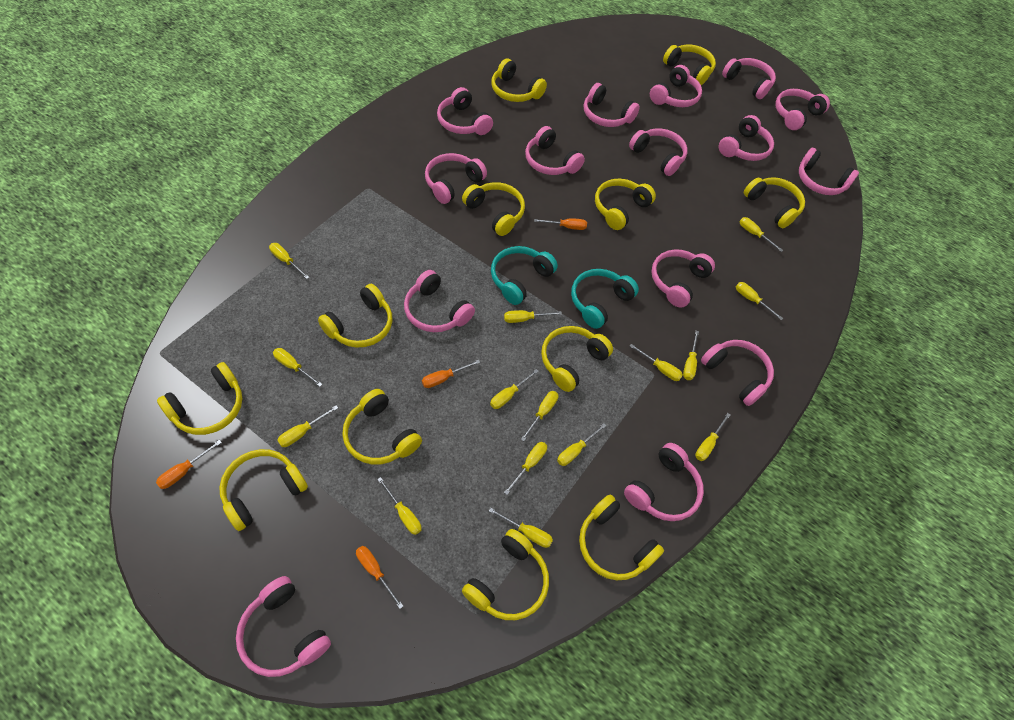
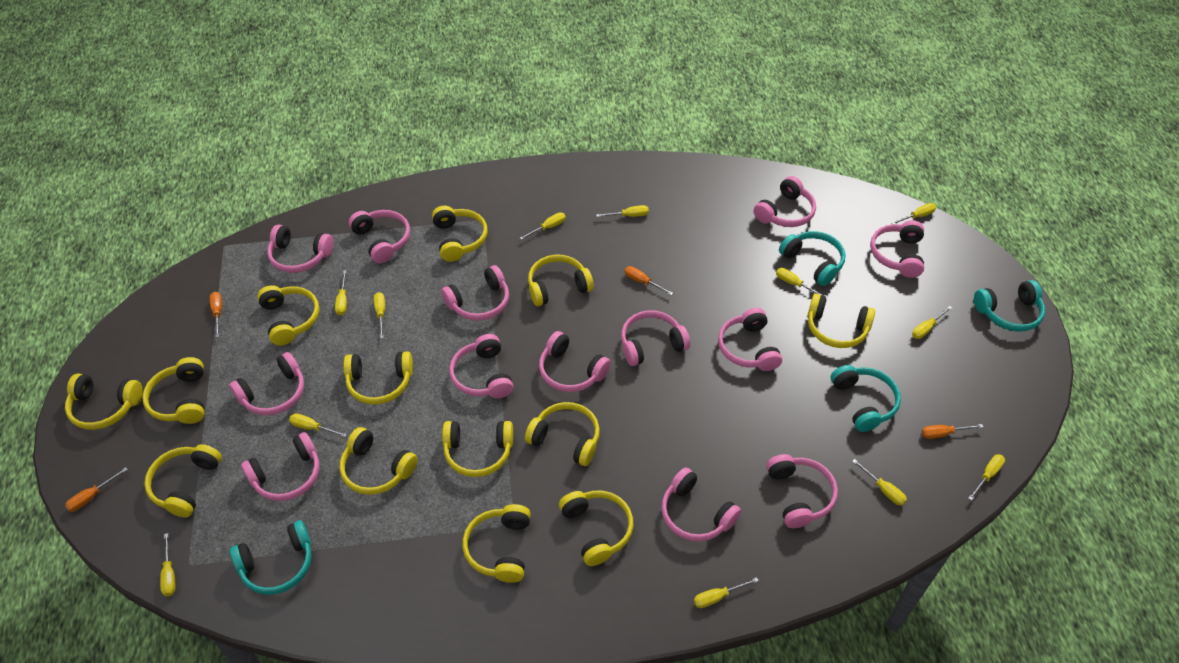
pink headphones: 15 -> 13
turquoise headphones: 2 -> 4
yellow headphones: 12 -> 13
yellow screwdriver: 15 -> 12

